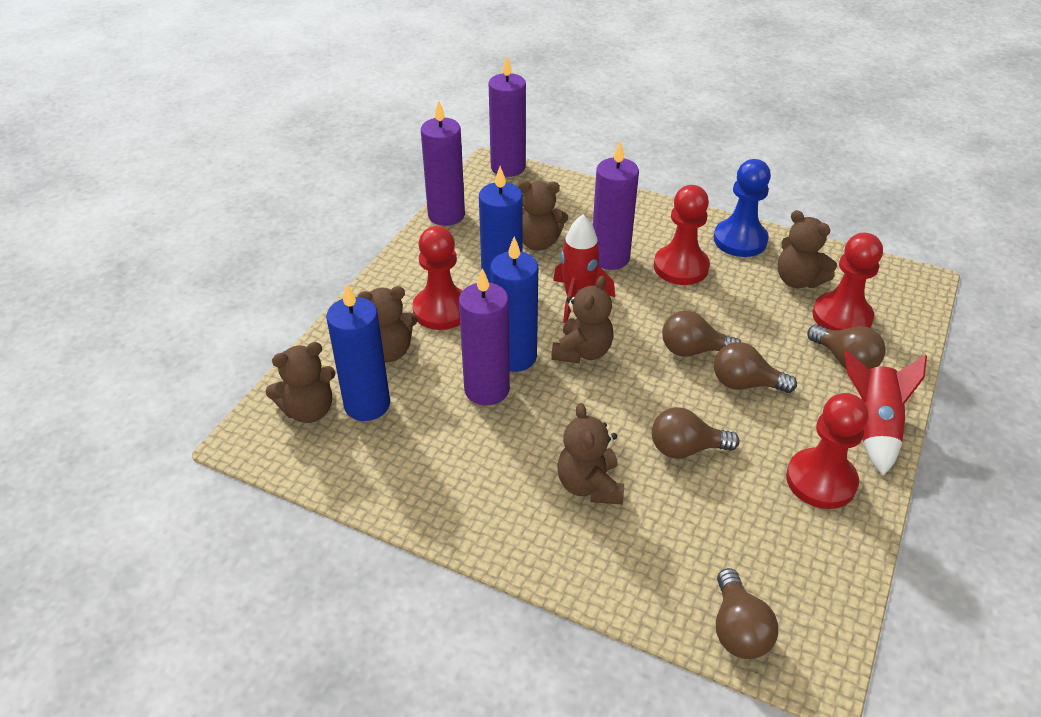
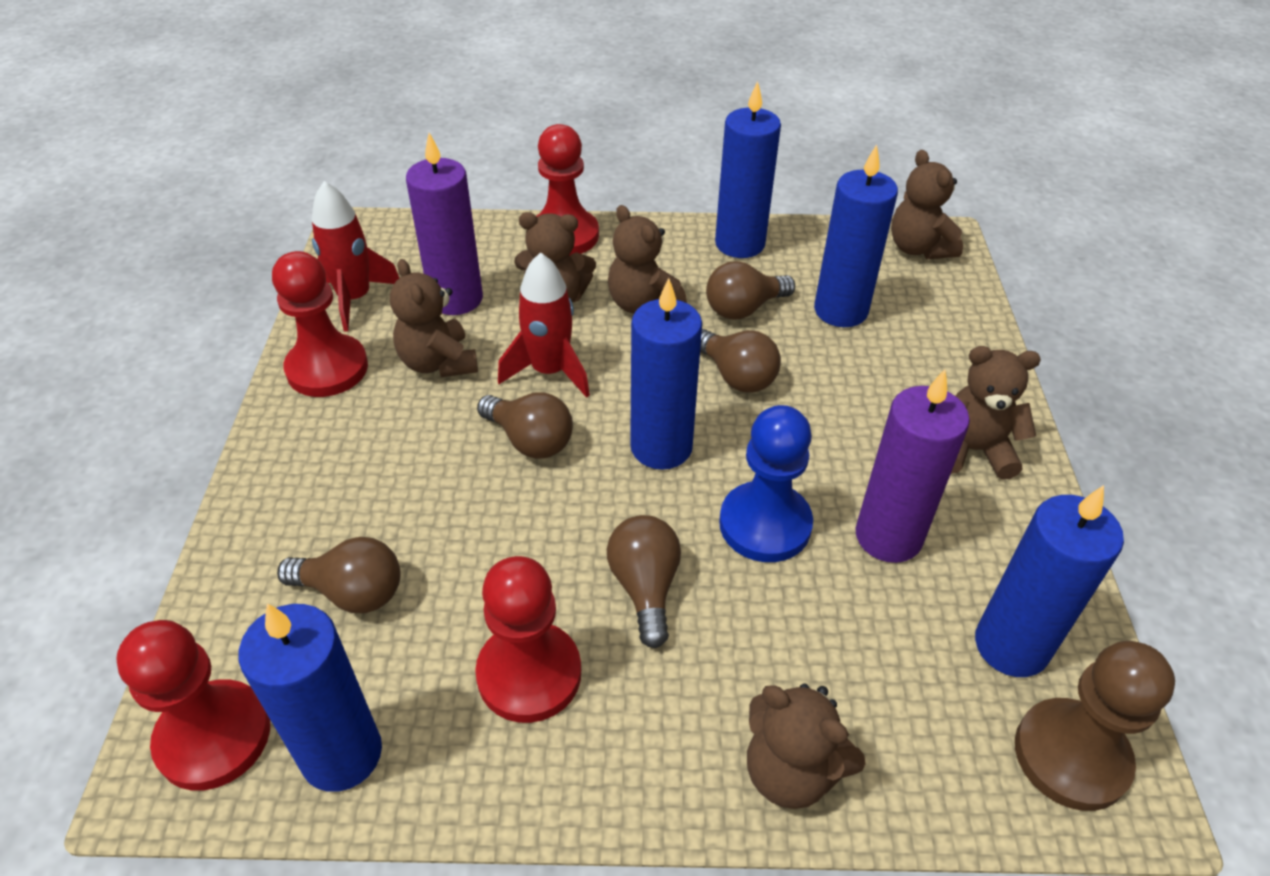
blue candle: 3 -> 5
brown pawn: 0 -> 1
purple candle: 4 -> 2

